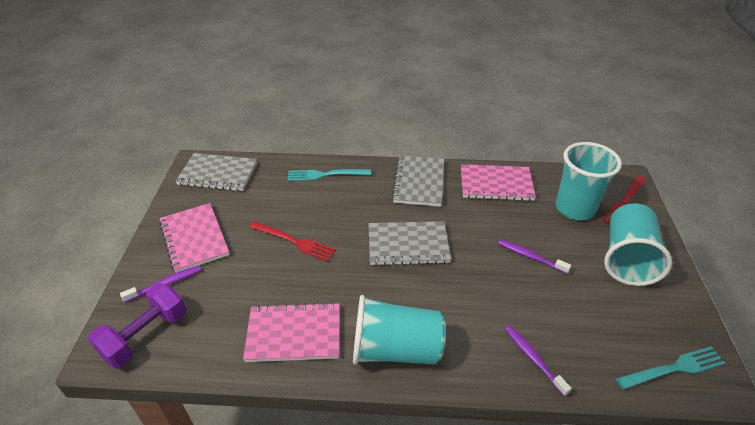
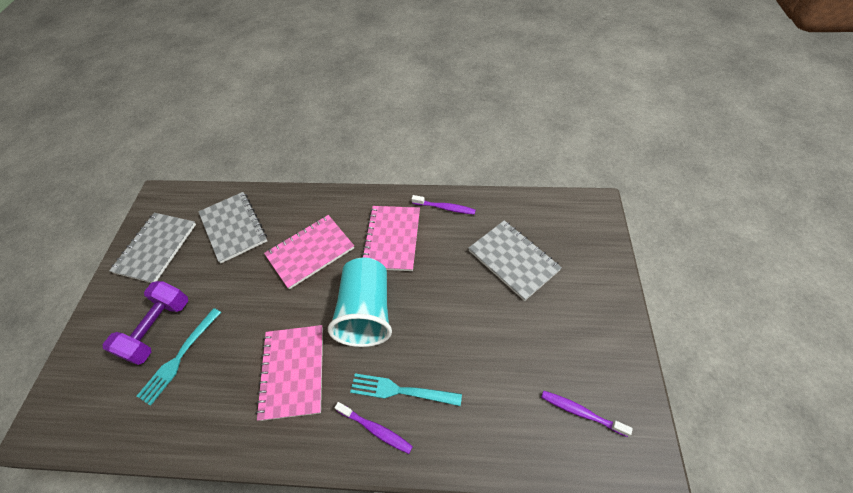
red fork: 2 -> 0
turquoise cup: 3 -> 1

